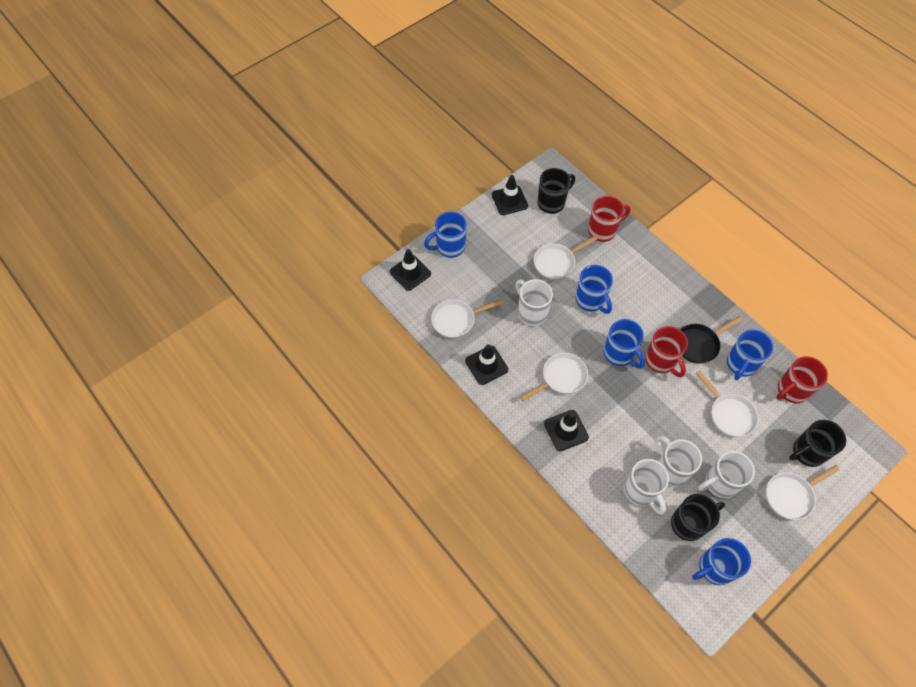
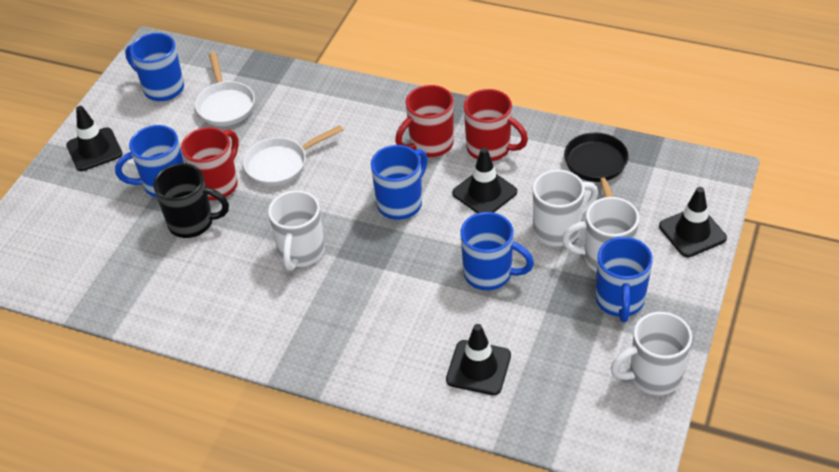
black mug: 3 -> 1
white pan: 5 -> 2

